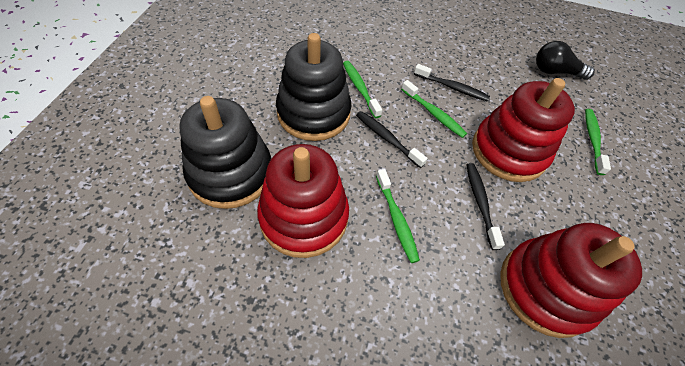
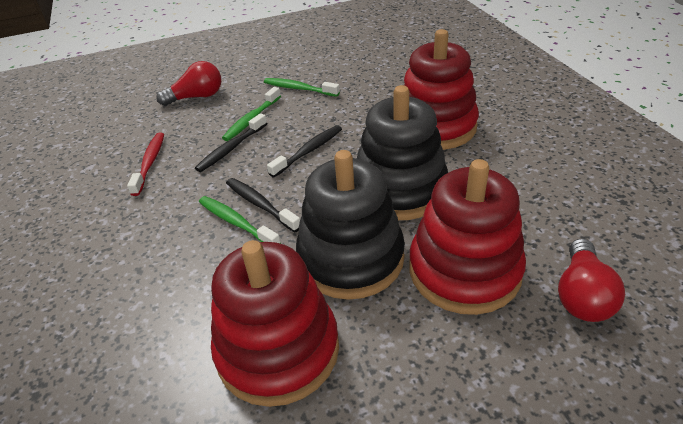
black light bulb: 1 -> 0
green toothbrush: 4 -> 3
red light bulb: 0 -> 2
red toothbrush: 0 -> 1

